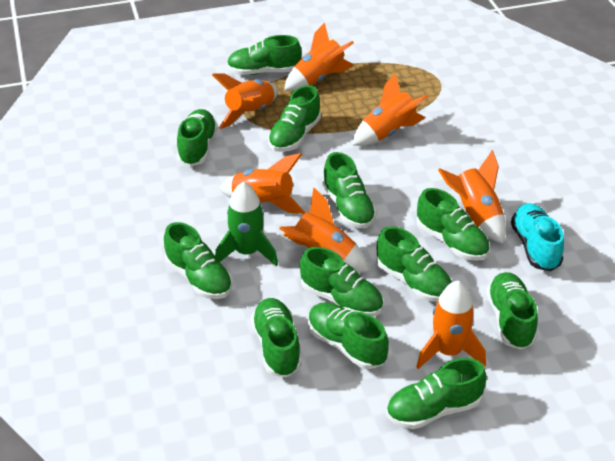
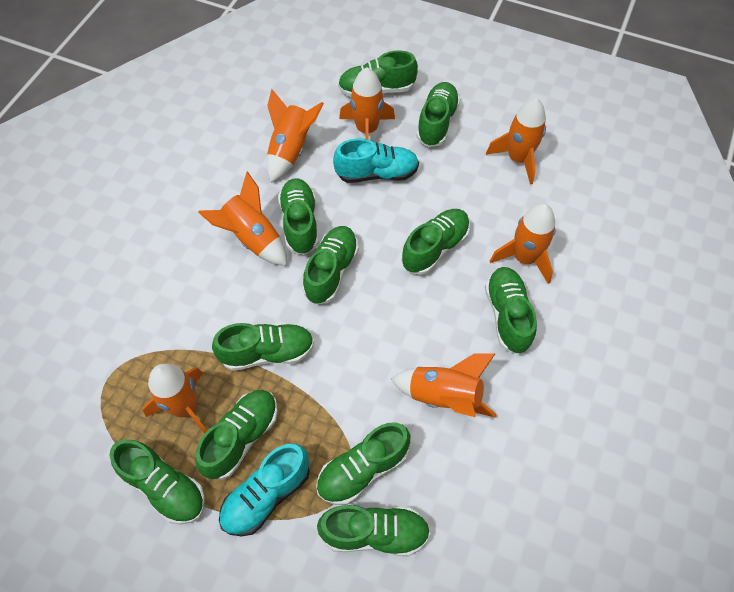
green rocket: 1 -> 0
green shoe: 12 -> 11
turquoise shoe: 1 -> 2

